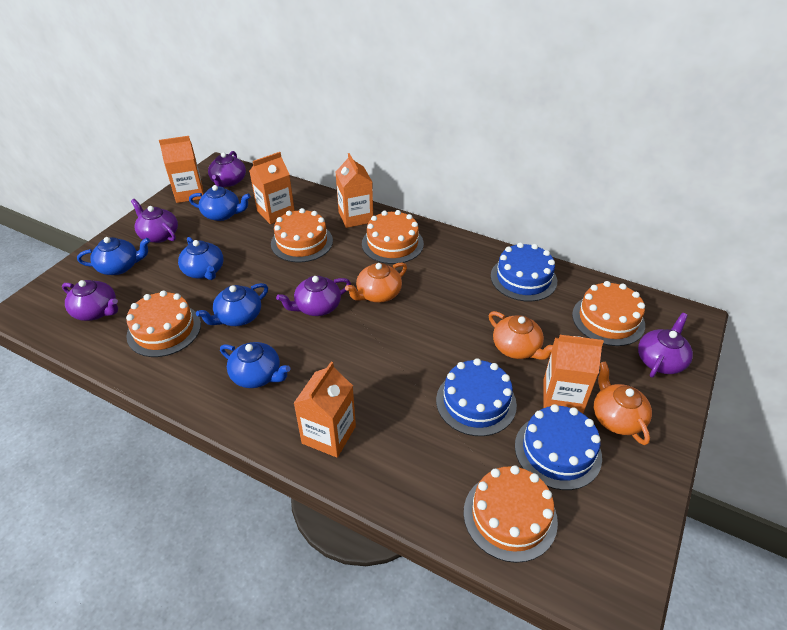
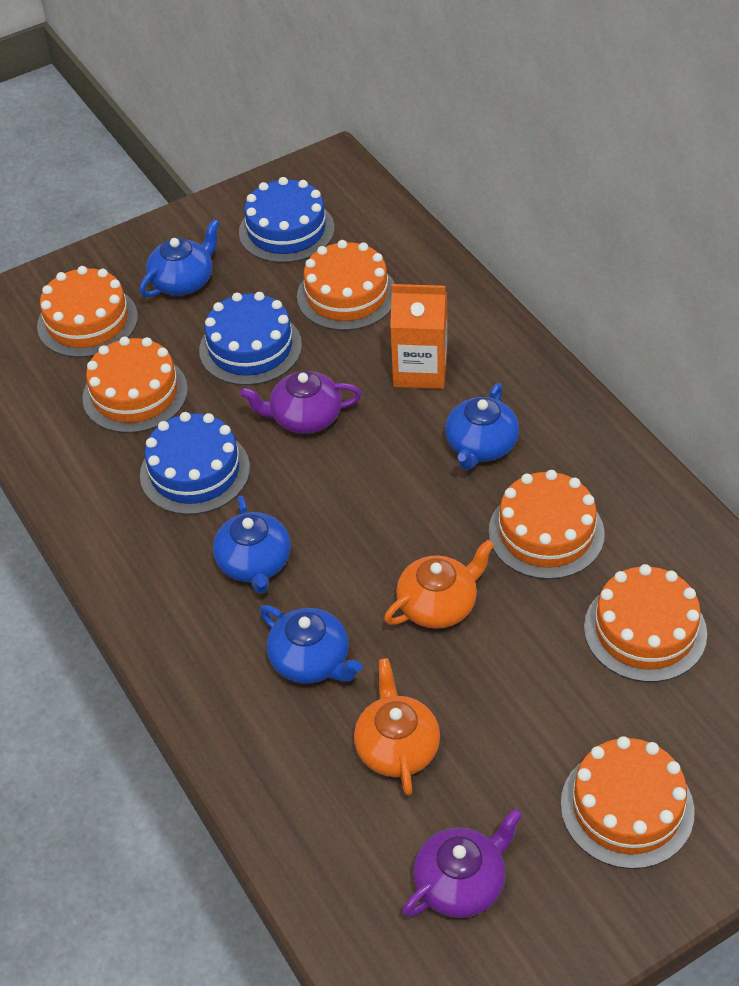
blue teapot: 5 -> 4
orange cake: 5 -> 6
orange carton: 5 -> 1
orange teapot: 3 -> 2
purple teapot: 5 -> 2

